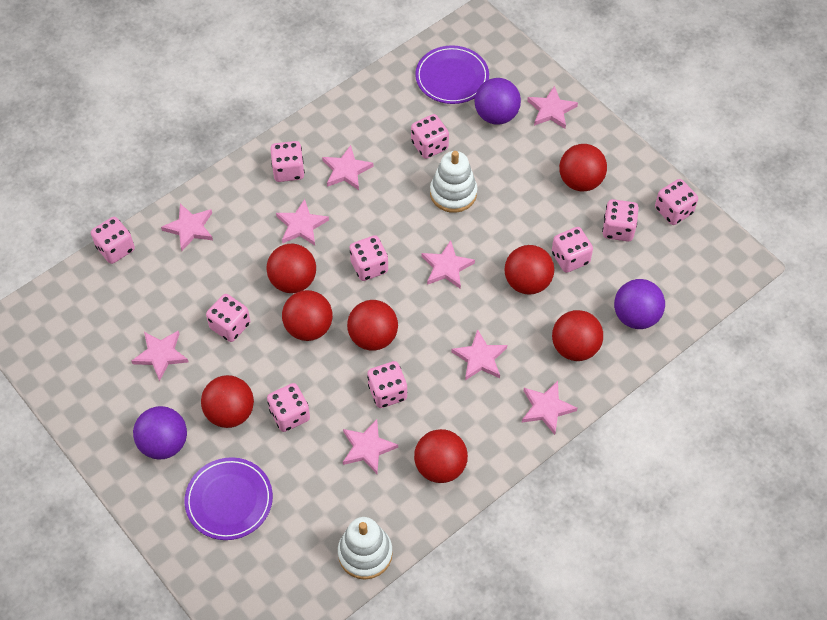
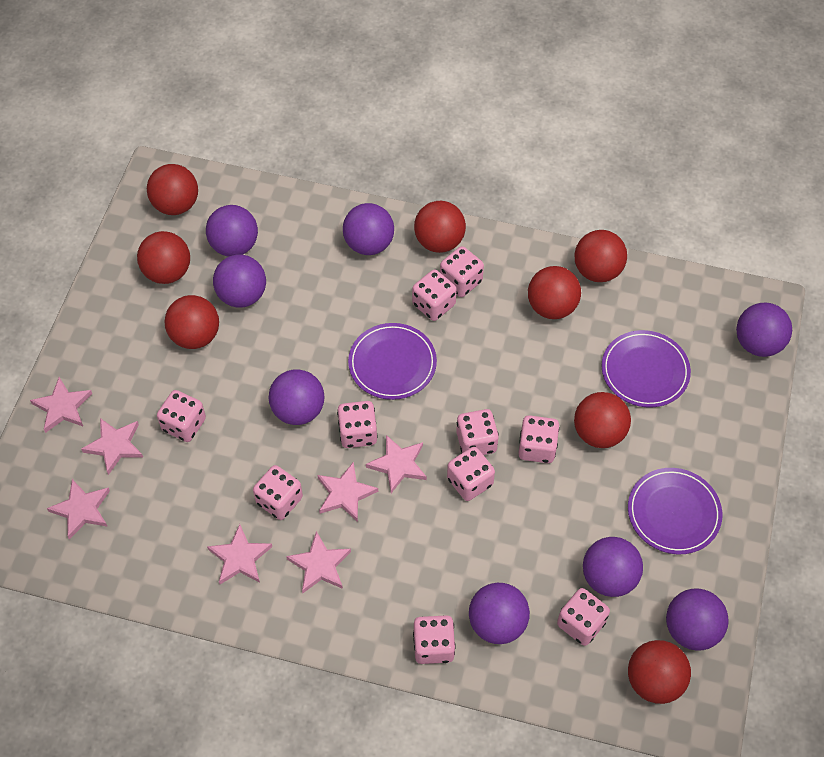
pink star: 9 -> 7
purple ball: 3 -> 8
purple plate: 2 -> 3
white stacking toy: 2 -> 0

